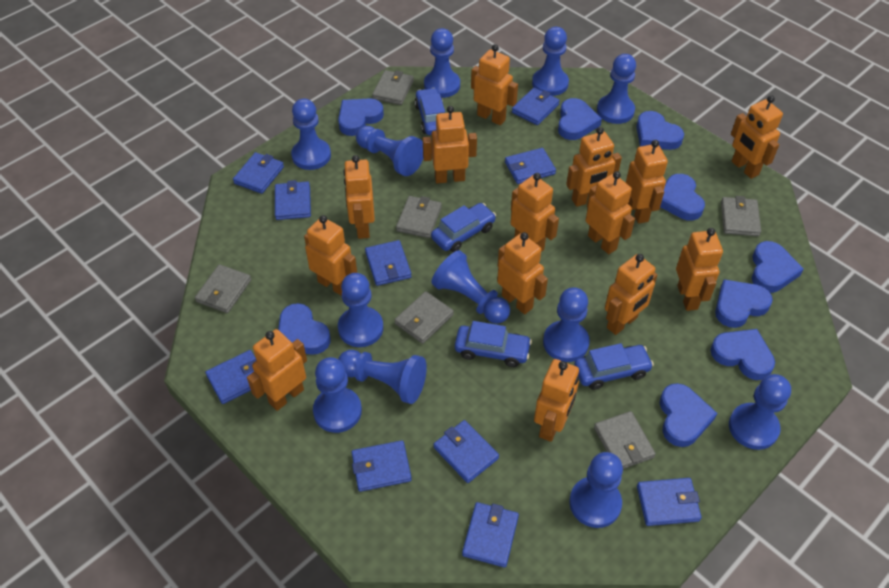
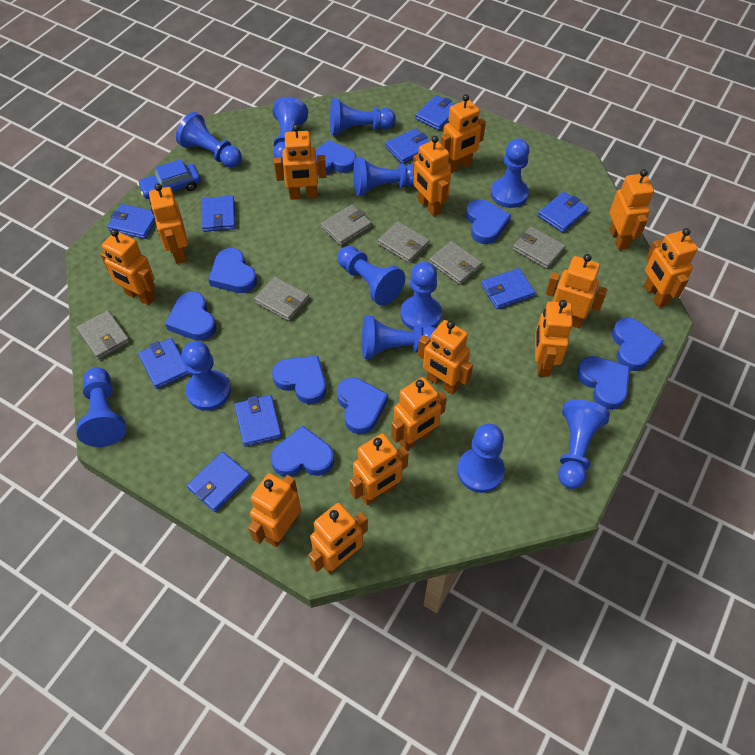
blue car: 4 -> 1
blue wallet: 10 -> 9

